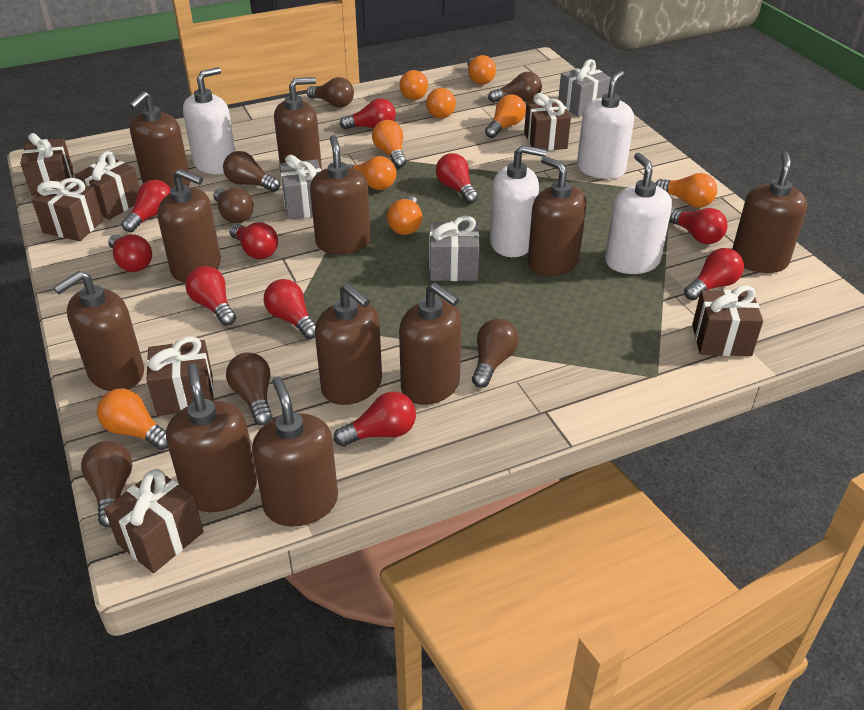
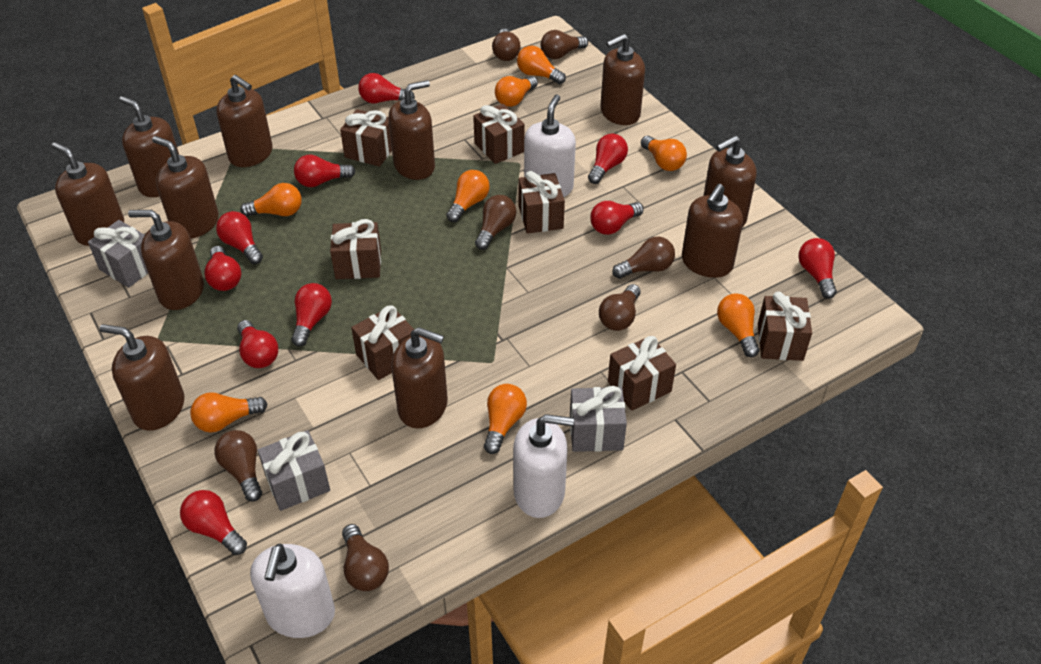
orange light bulb: 9 -> 8
white soap dispenser: 4 -> 3

